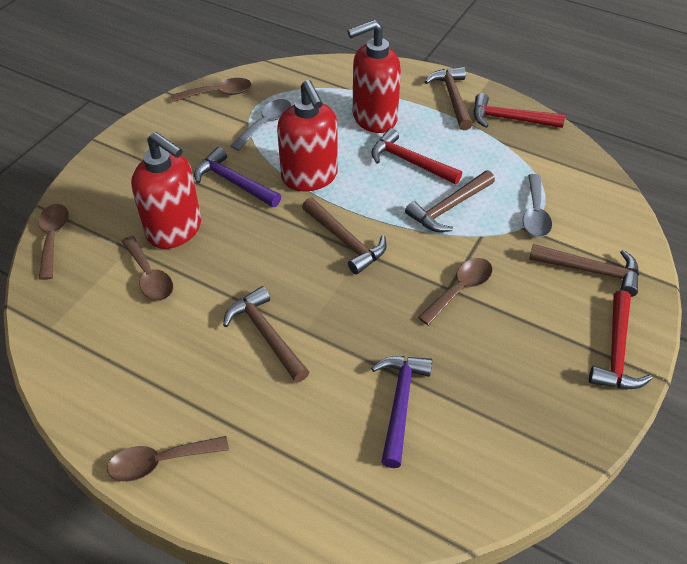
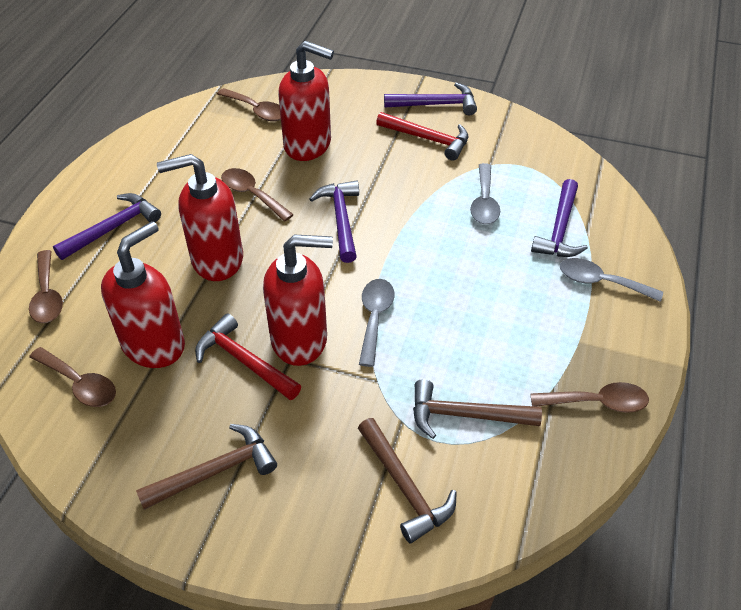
brown hammer: 5 -> 3
grey spoon: 2 -> 3
purple hammer: 2 -> 4
red hammer: 3 -> 2
red soap dispenser: 3 -> 4

